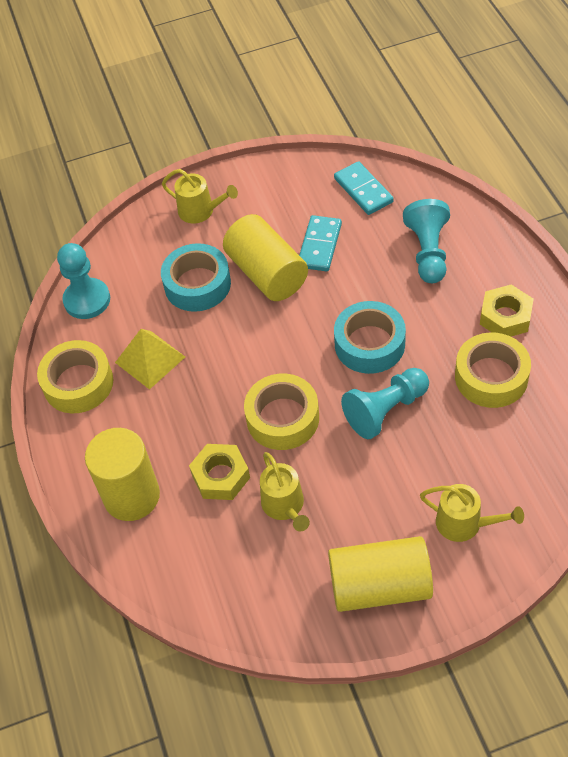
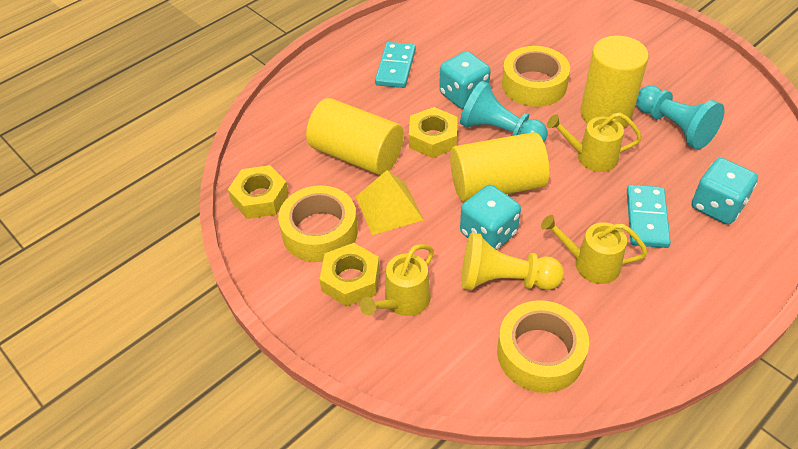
turquoise dice: 0 -> 3
turquoise pawn: 3 -> 2
turquoise tape: 2 -> 0
yellow nut: 2 -> 3
yellow pawn: 0 -> 1

